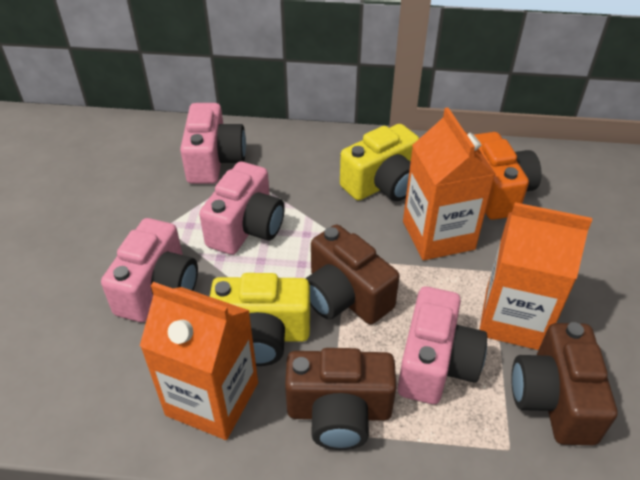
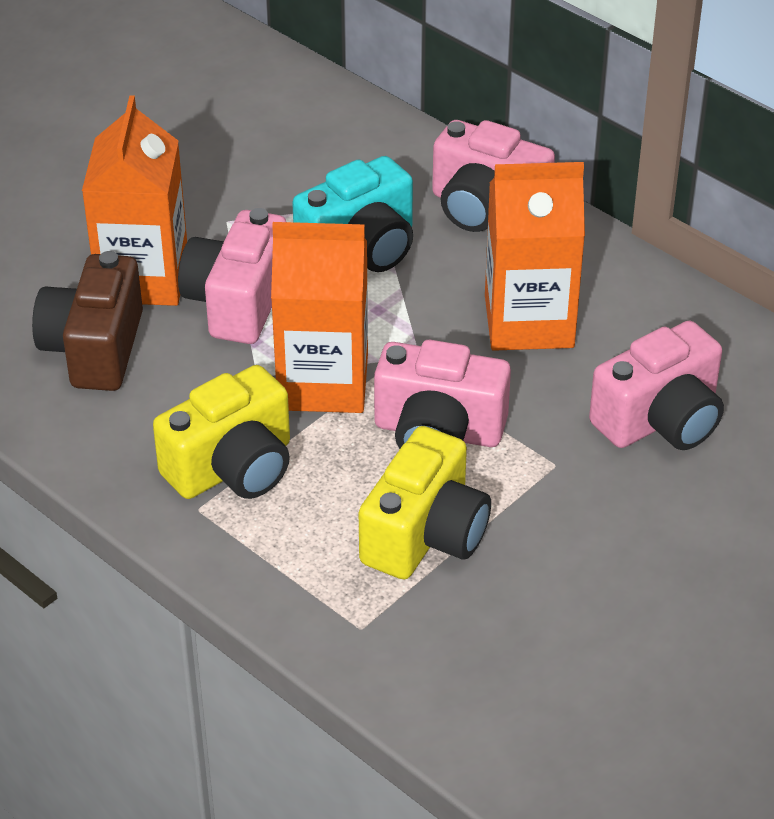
brown camera: 3 -> 1
orange camera: 1 -> 0
turquoise camera: 0 -> 1

